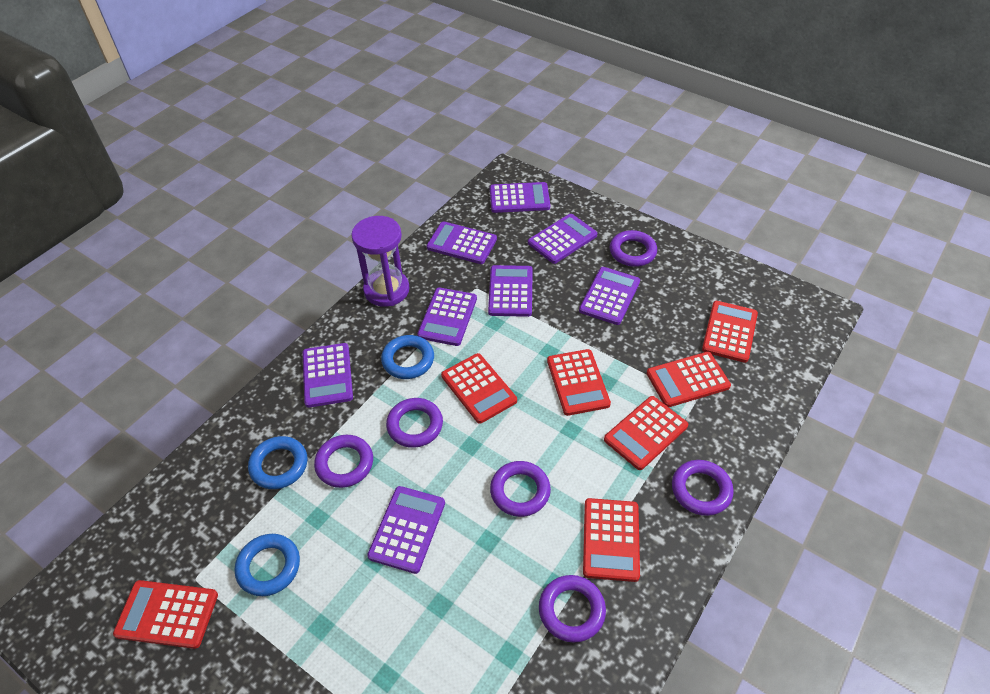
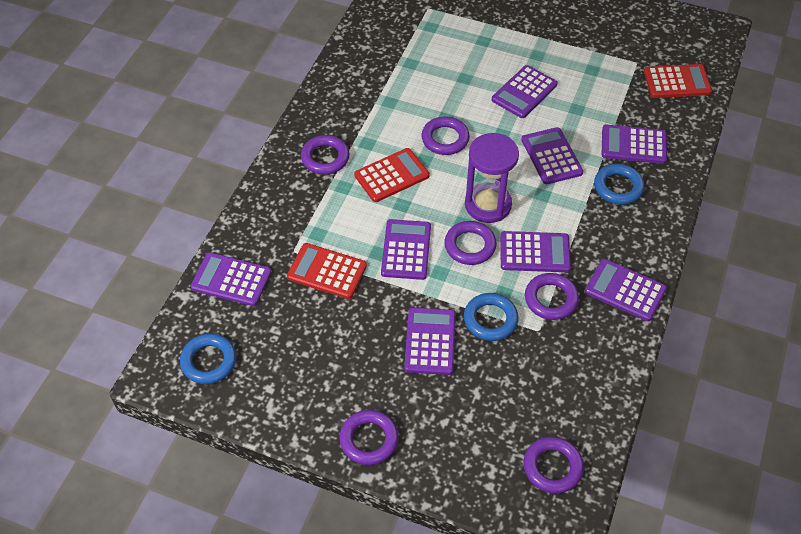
red calculator: 7 -> 3

